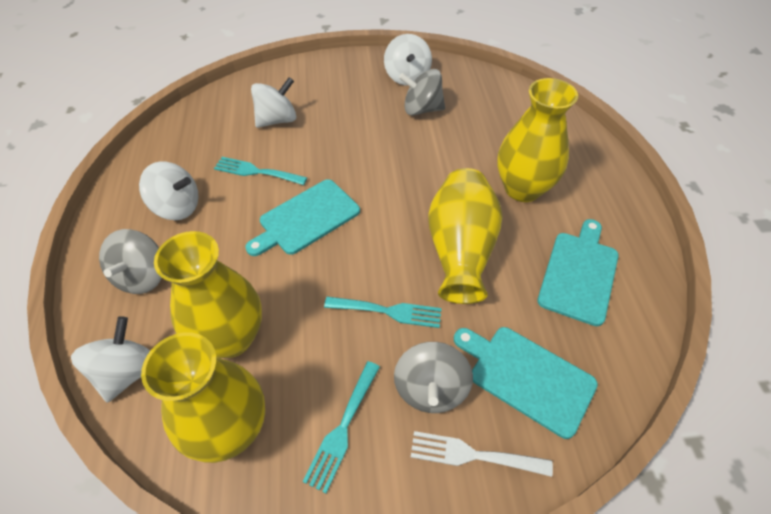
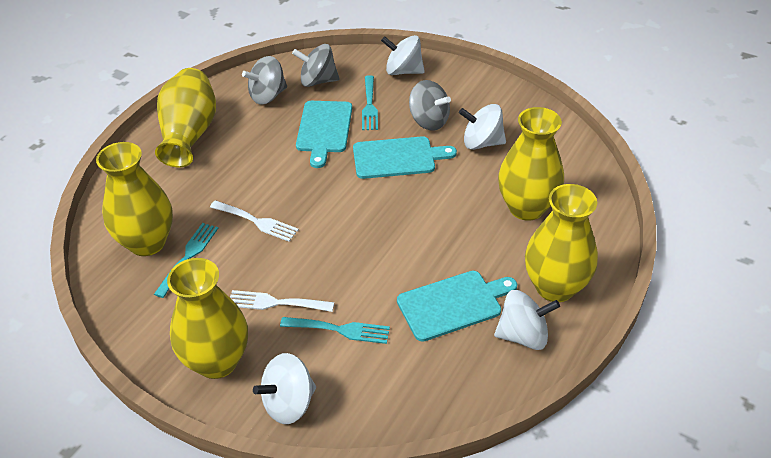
white fork: 1 -> 2
yellow vase: 4 -> 5

